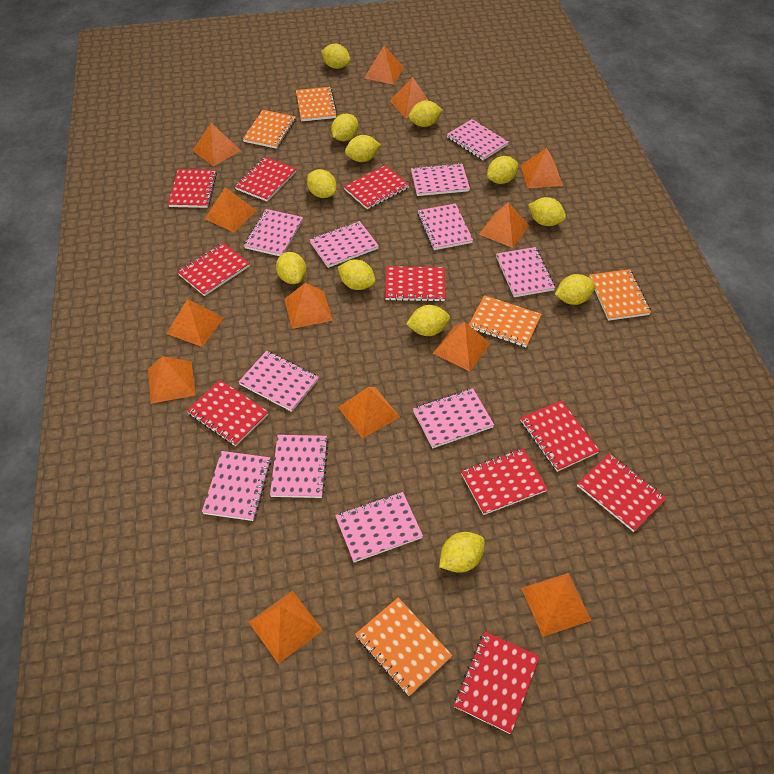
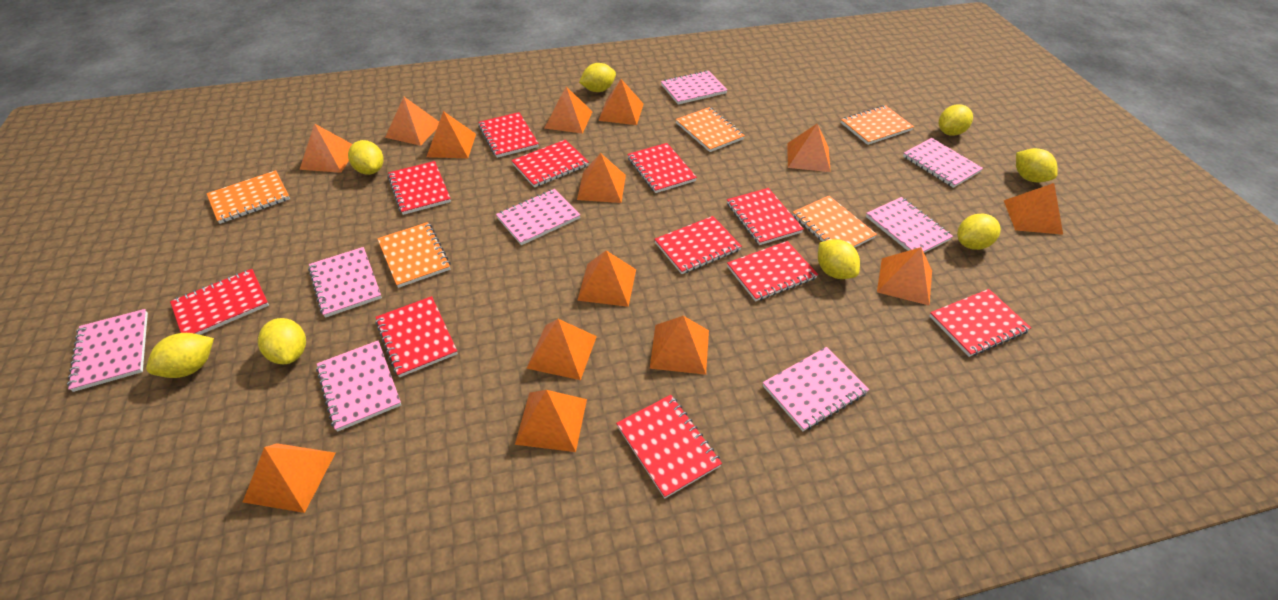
orange pyramid: 13 -> 14
pink notebook: 11 -> 8
red notebook: 10 -> 11
yellow lemon: 12 -> 8

